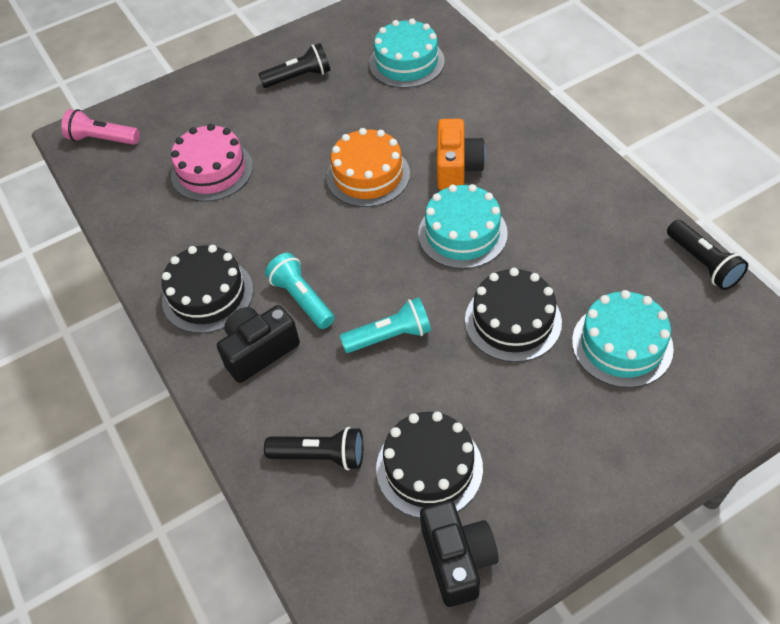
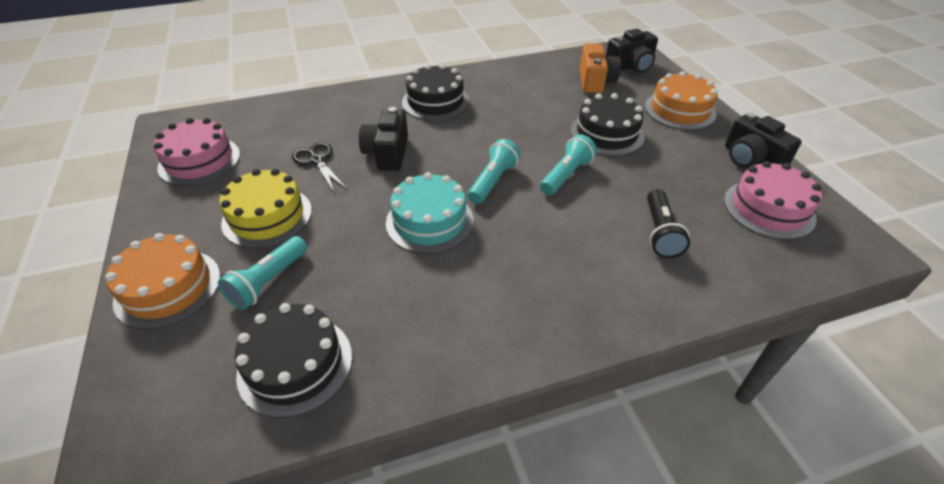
black camera: 2 -> 3
black flashlight: 3 -> 1
black scissors: 0 -> 1
orange cake: 1 -> 2
pink cake: 1 -> 2
pink flashlight: 1 -> 0
turquoise cake: 3 -> 1
turquoise flashlight: 2 -> 3
yellow cake: 0 -> 1

